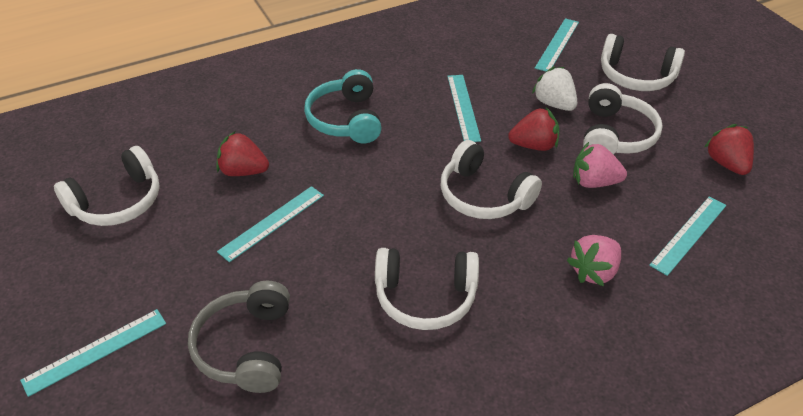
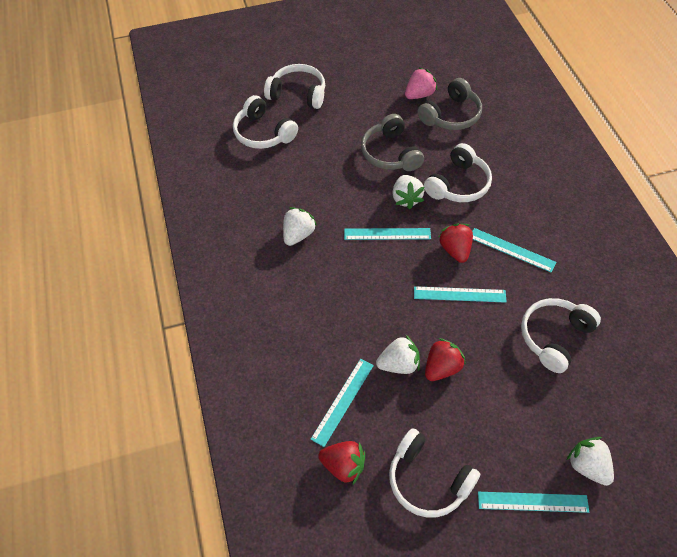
grey headphones: 1 -> 2
pink strawberry: 2 -> 1
turquoise headphones: 1 -> 0
white strawberry: 1 -> 4

